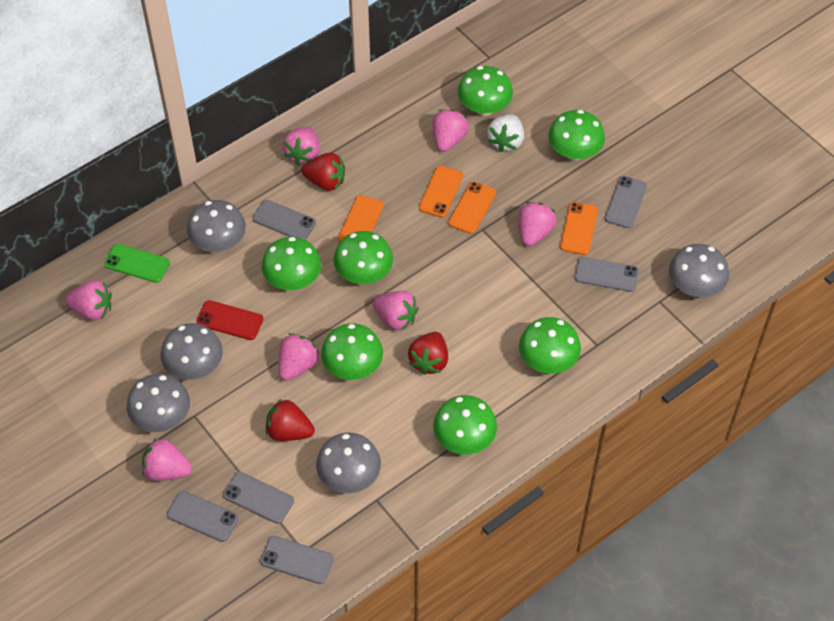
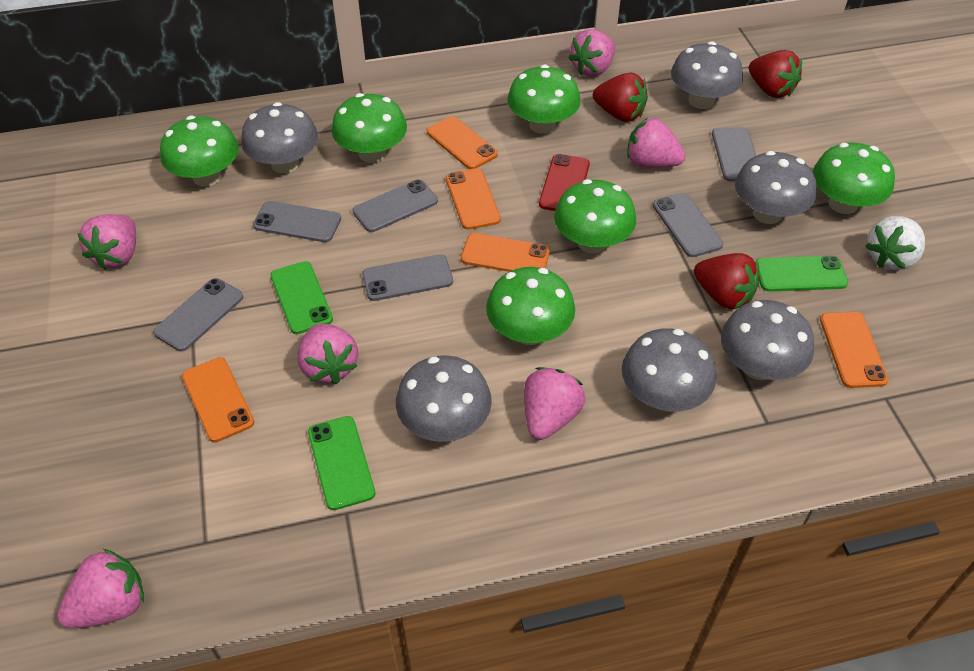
green mushroom: 7 -> 6
green phone: 1 -> 3
grey mushroom: 5 -> 6
orange phone: 4 -> 5
pink strawberry: 7 -> 6

